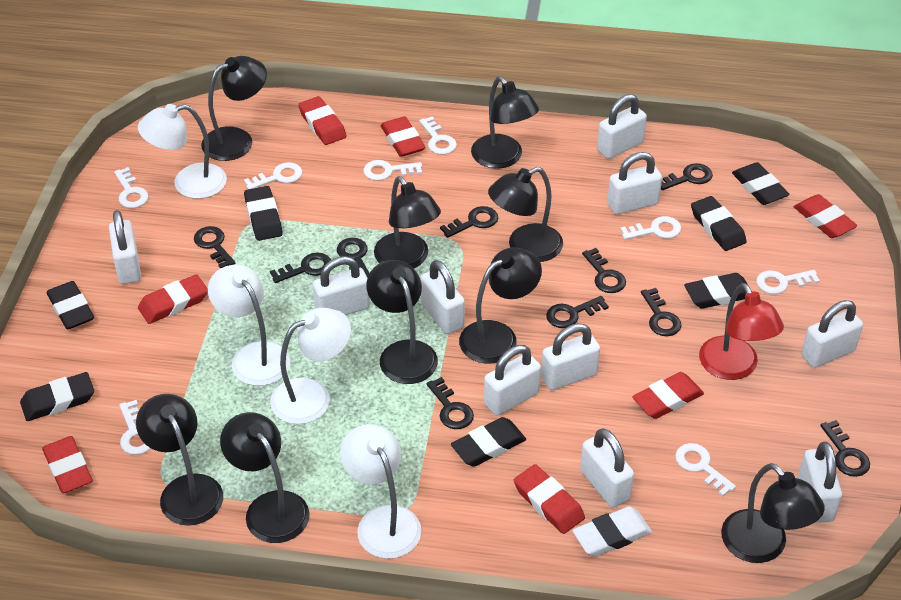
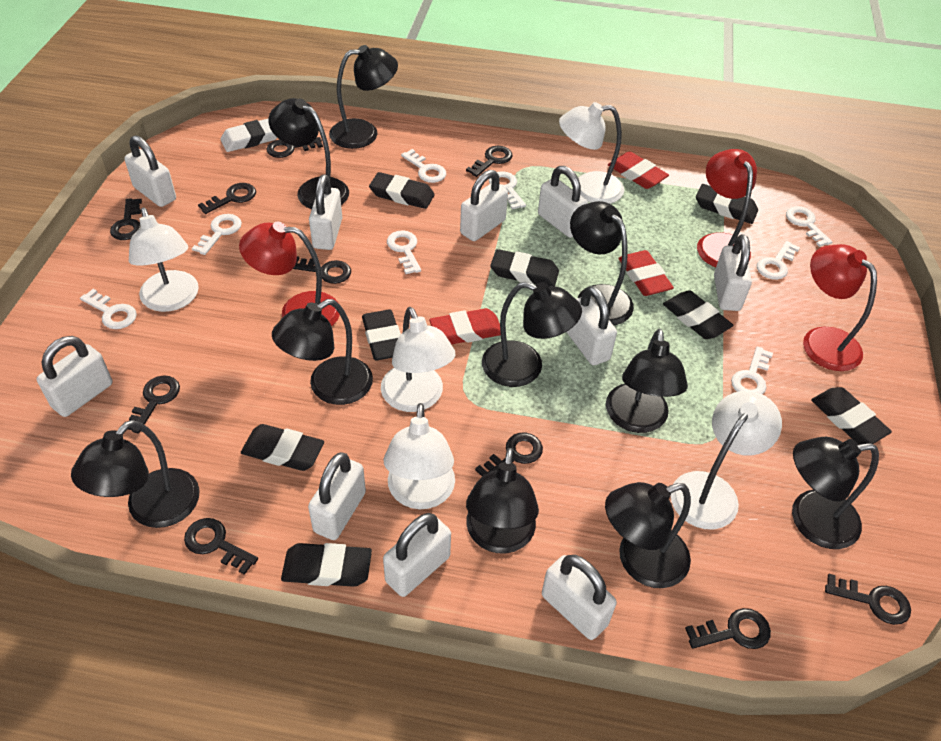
black eraser: 7 -> 8
black lamp: 9 -> 10
red eraser: 7 -> 3
red lamp: 1 -> 3
white lamp: 4 -> 5

